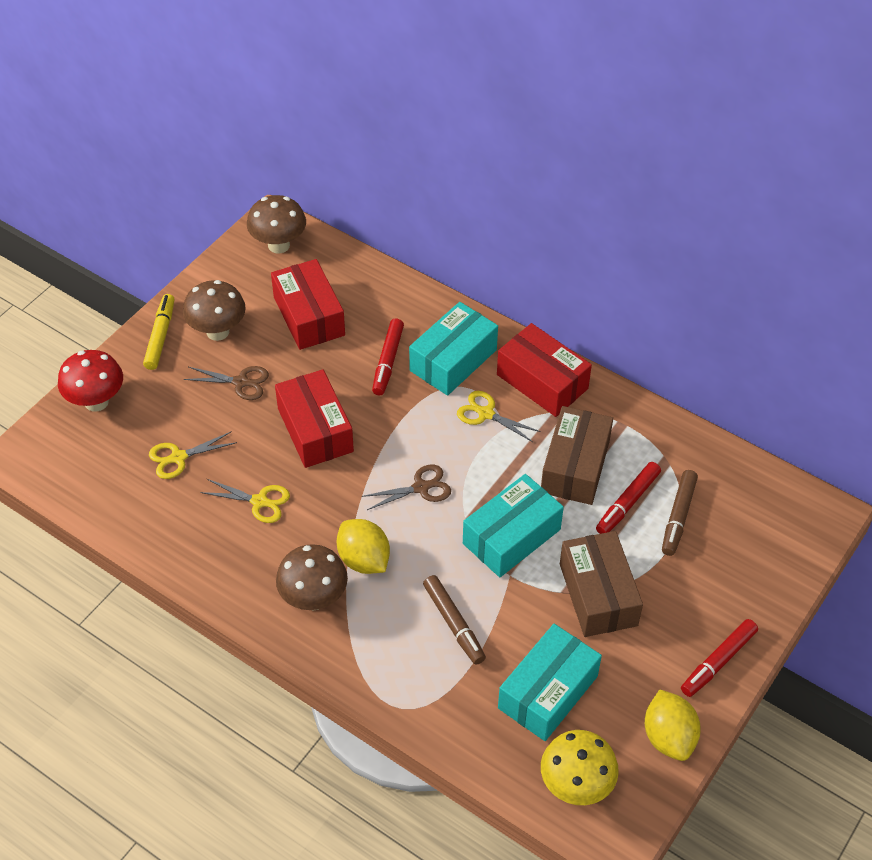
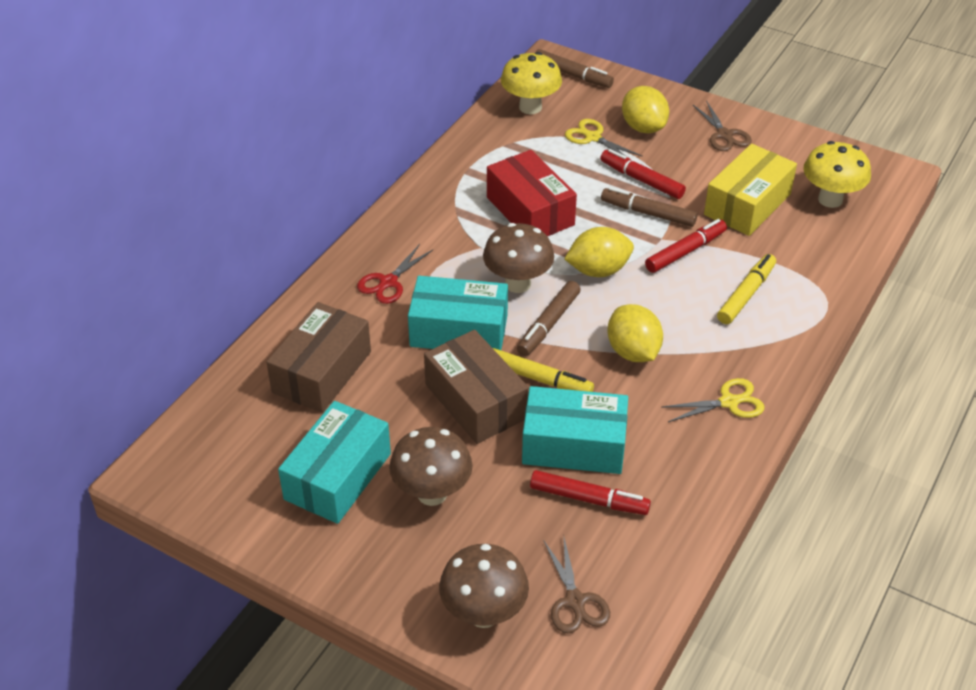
brown marker: 2 -> 3
red box: 3 -> 1
red mushroom: 1 -> 0
red scissors: 0 -> 1
yellow box: 0 -> 1
yellow lemon: 2 -> 3
yellow marker: 1 -> 2
yellow mushroom: 1 -> 2
yellow scissors: 3 -> 2

